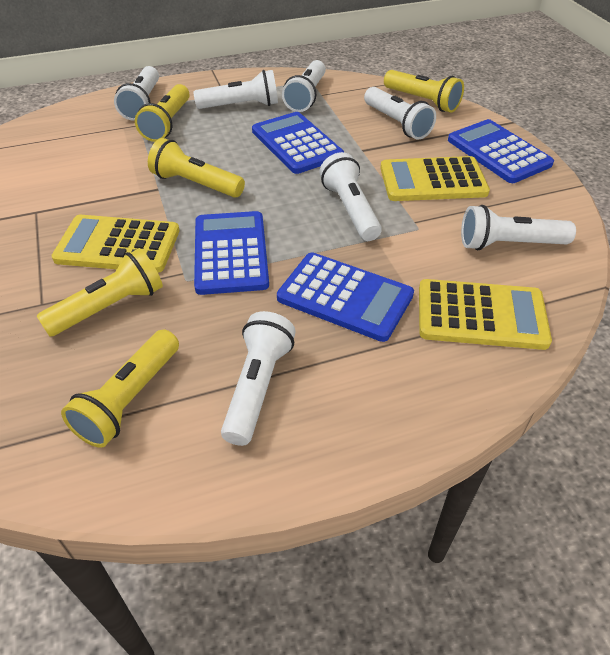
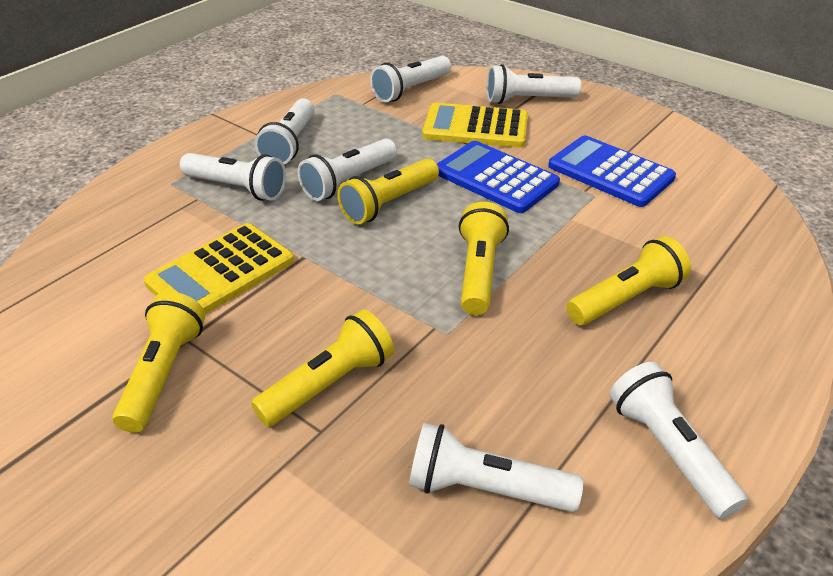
blue calculator: 4 -> 2
yellow calculator: 3 -> 2

